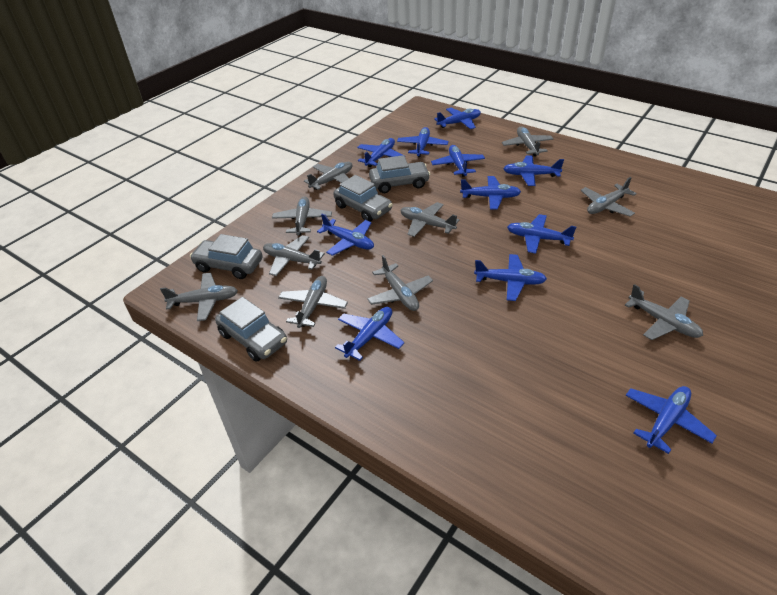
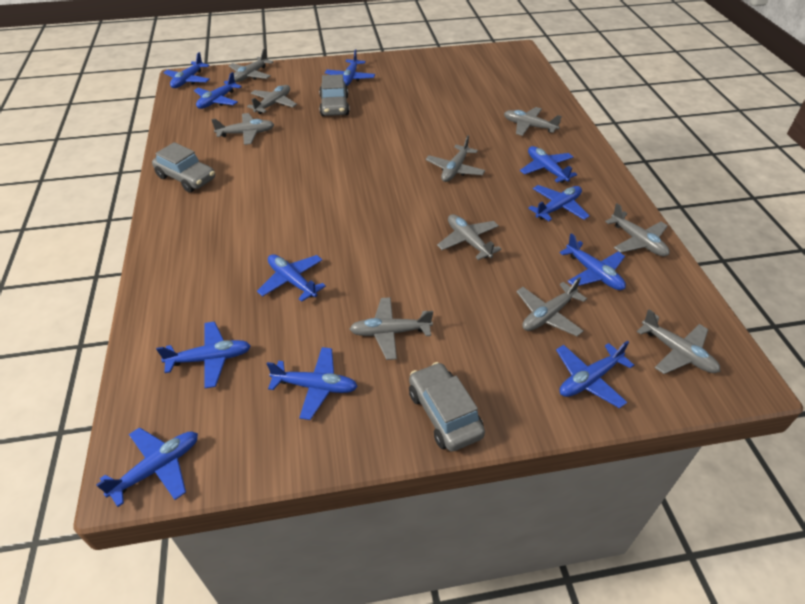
grey car: 4 -> 3

